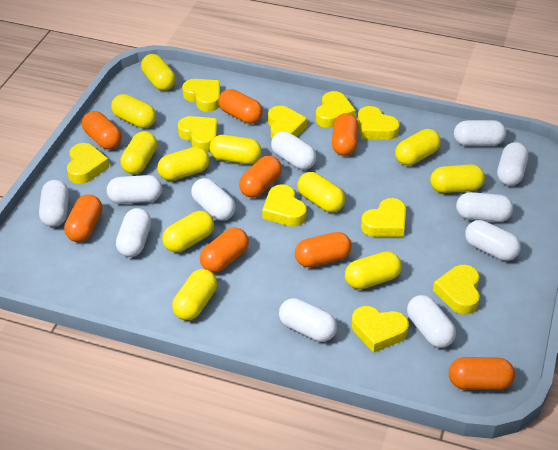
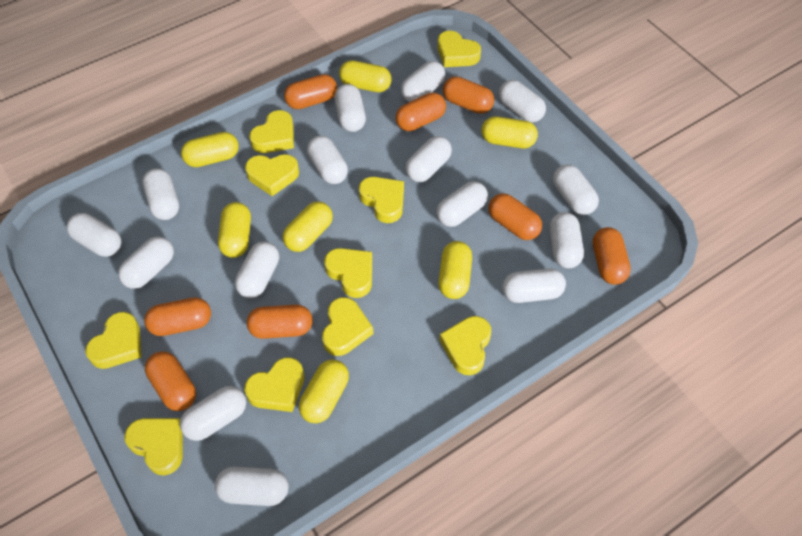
white capsule: 11 -> 15
yellow capsule: 11 -> 7

